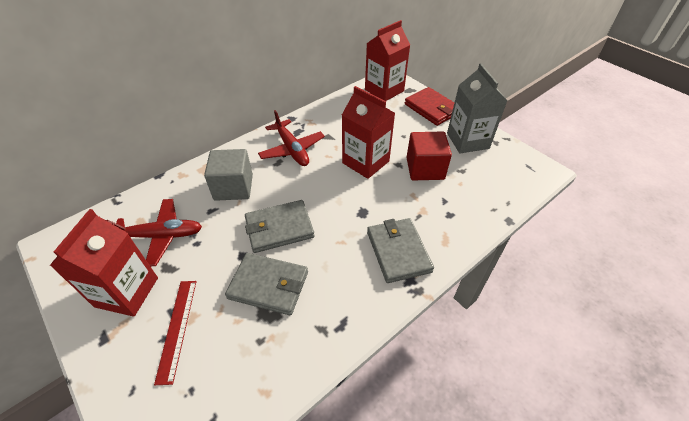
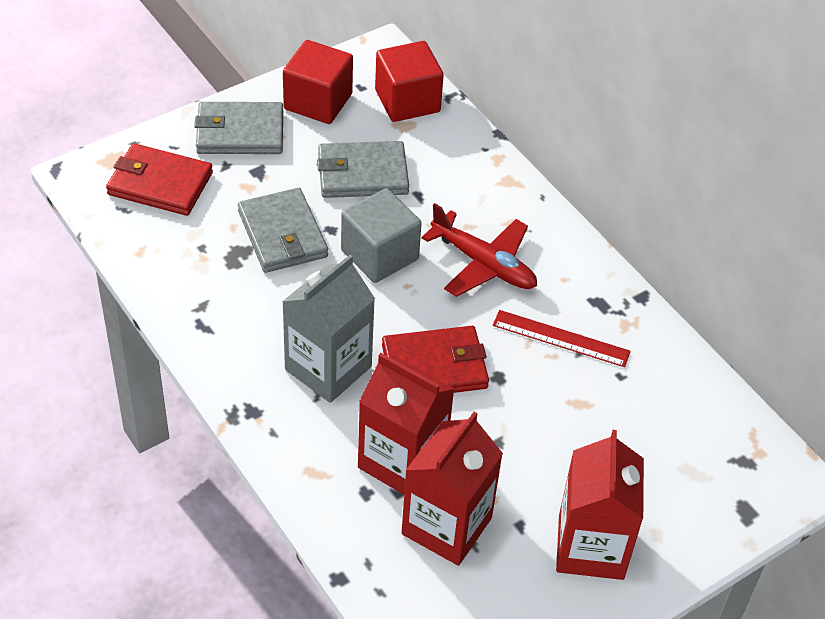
red cube: 1 -> 2
red plane: 2 -> 1
red wallet: 1 -> 2

